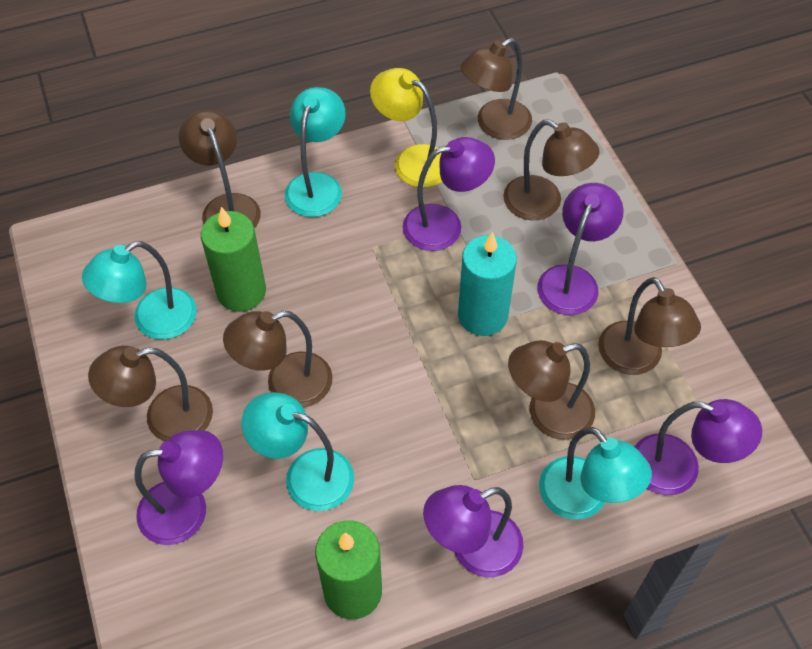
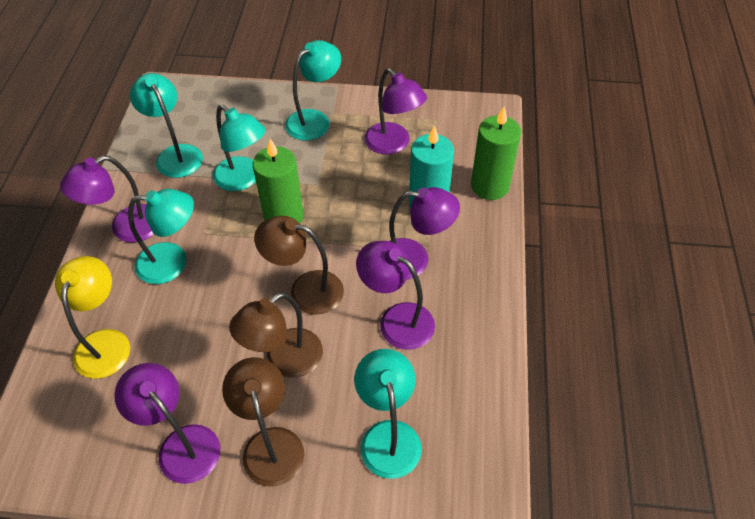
brown lamp: 7 -> 3
turquoise lamp: 4 -> 5

